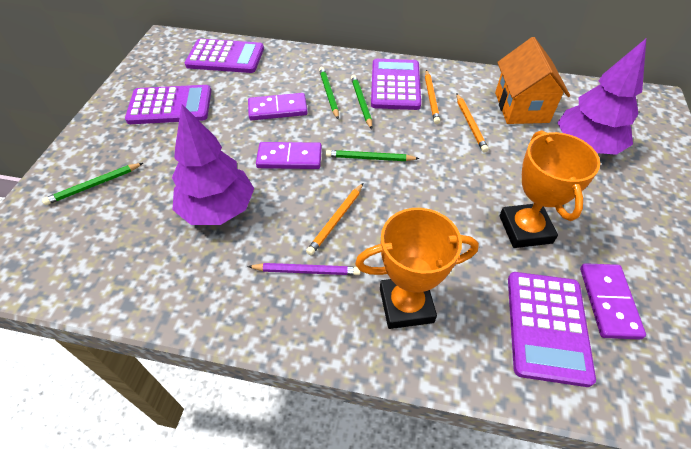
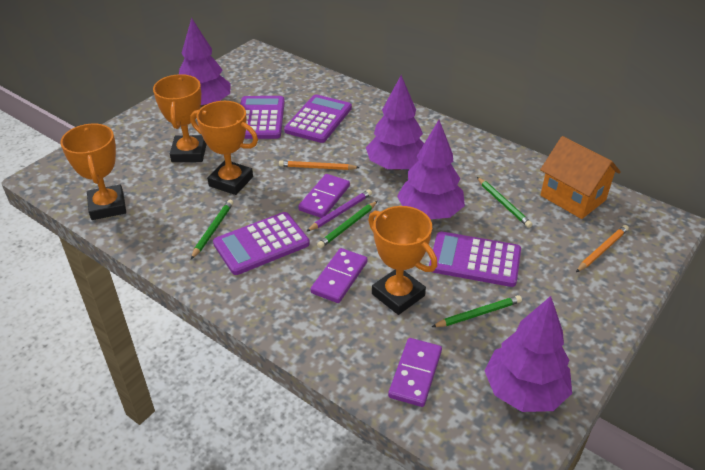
orange pencil: 3 -> 2
orange trophy: 2 -> 4
purple tree: 2 -> 4

